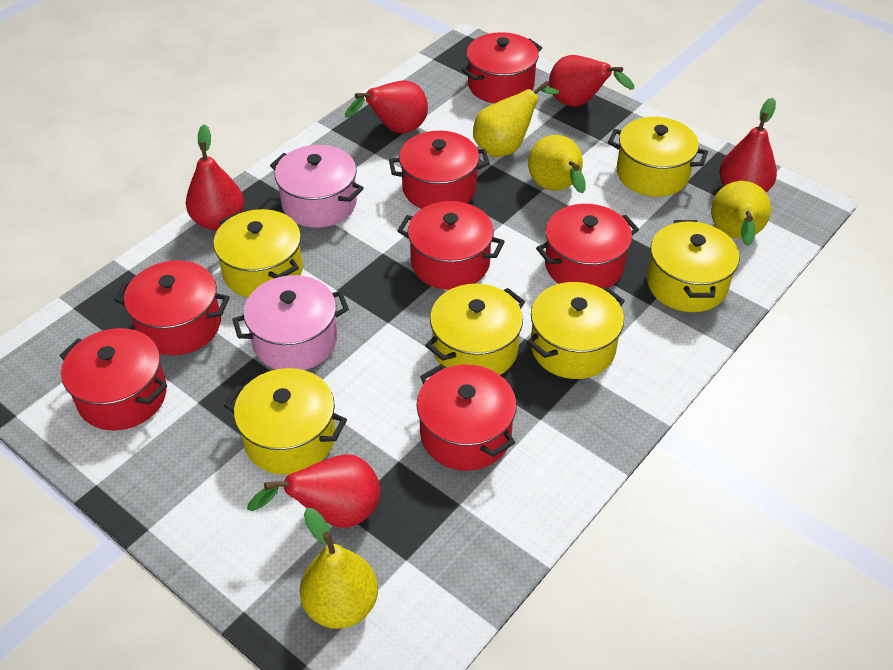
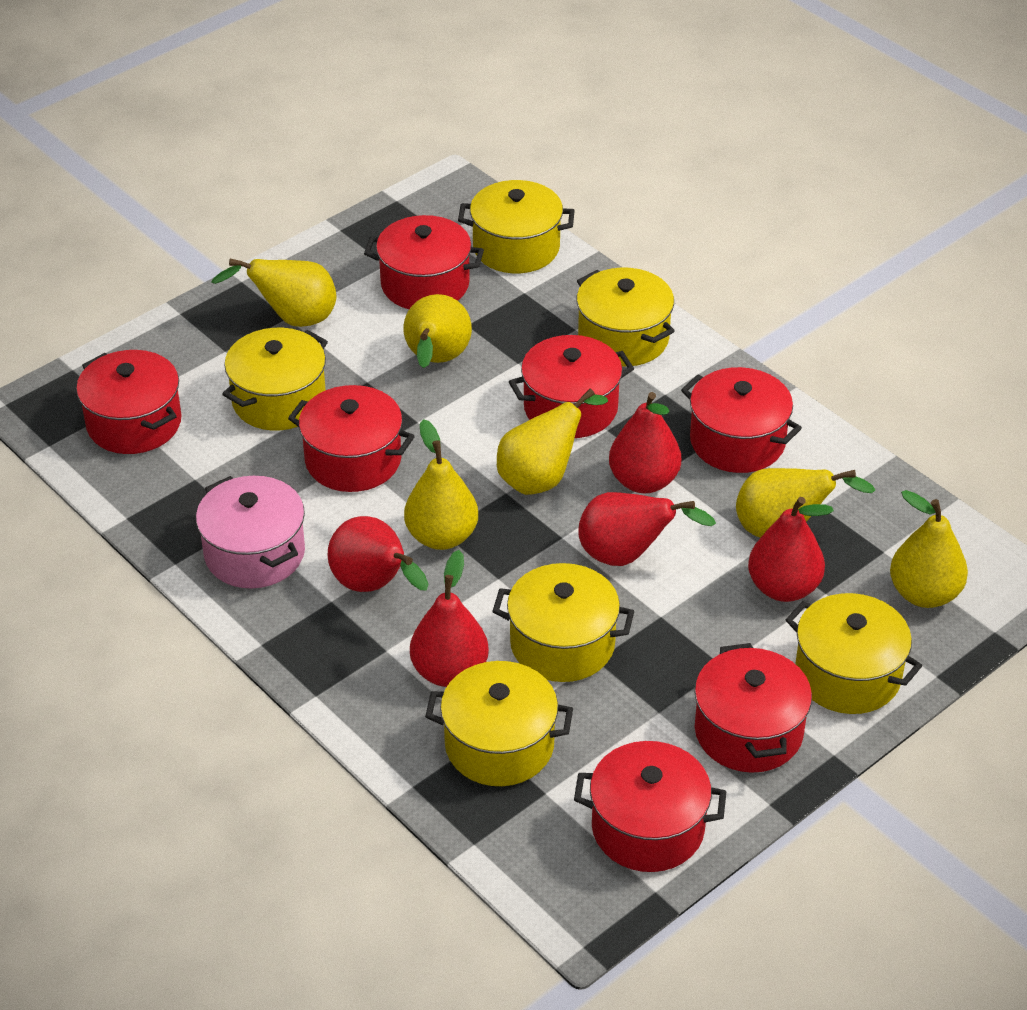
pink pot: 2 -> 1
yellow pear: 4 -> 6

